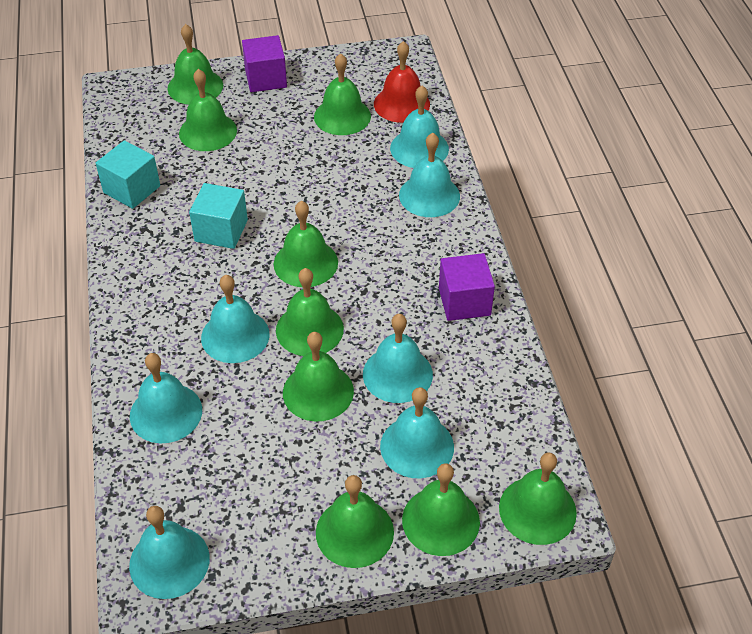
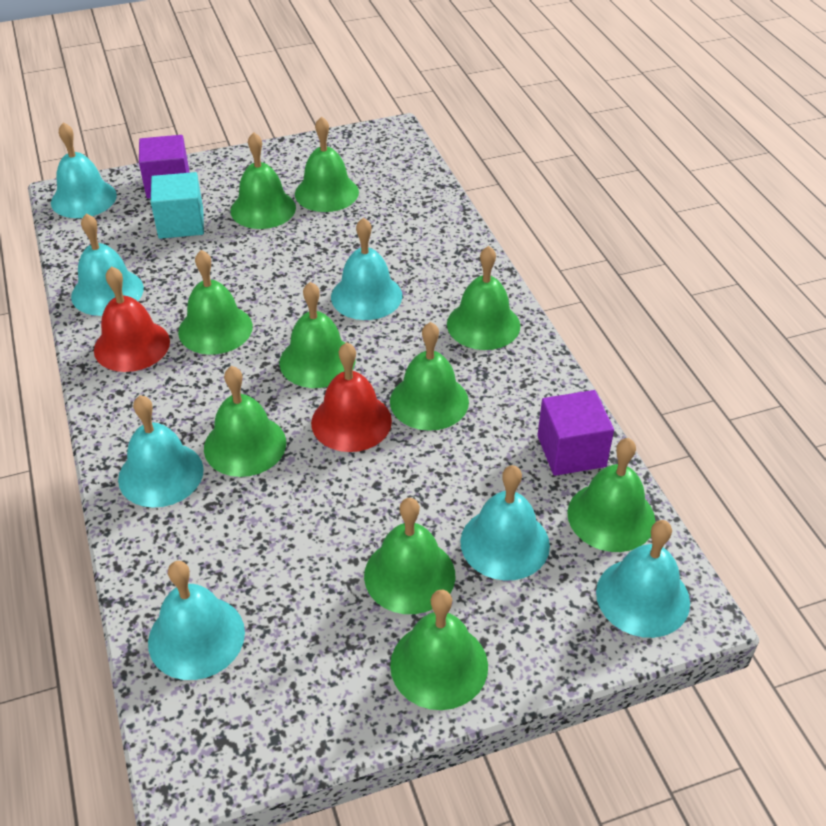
green bell: 9 -> 10
red bell: 1 -> 2
turquoise cube: 2 -> 1

